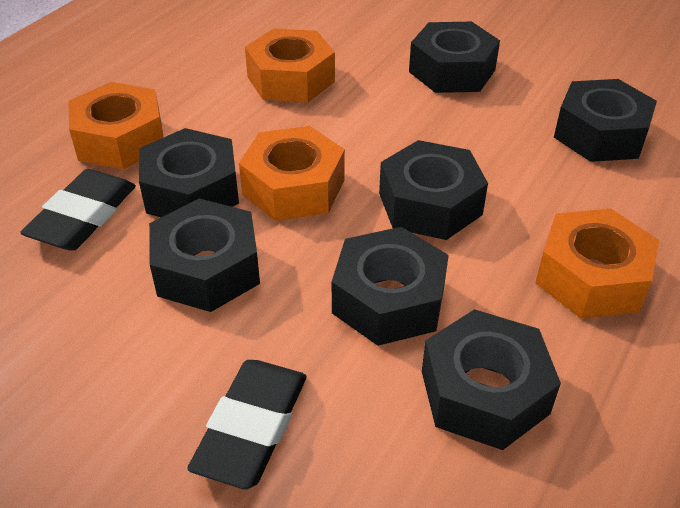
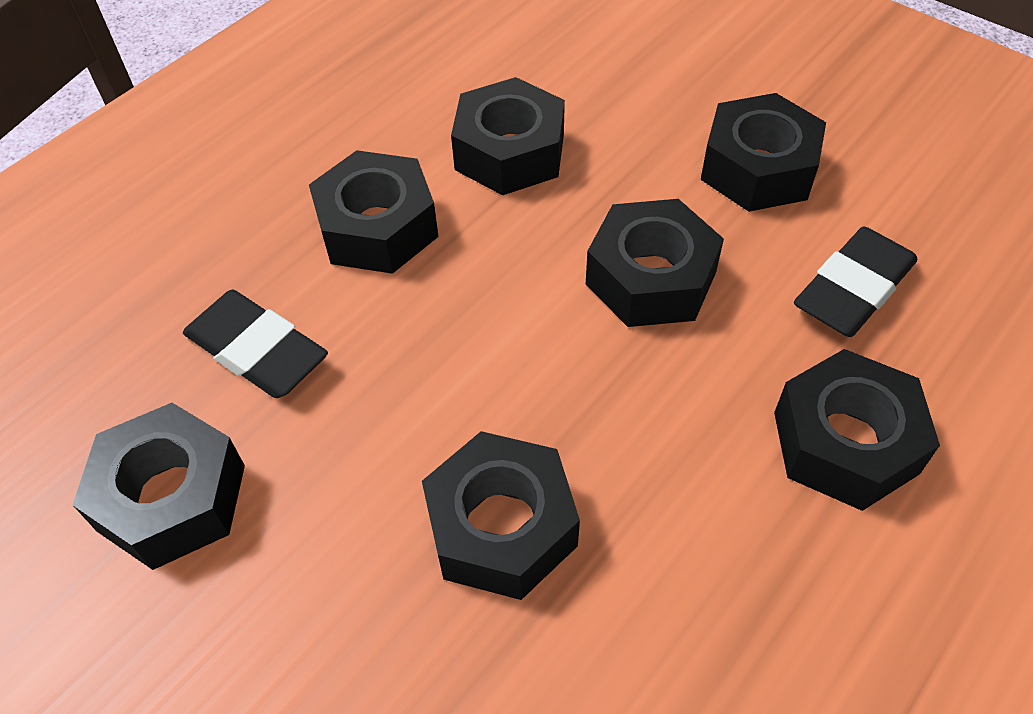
orange nut: 4 -> 0

